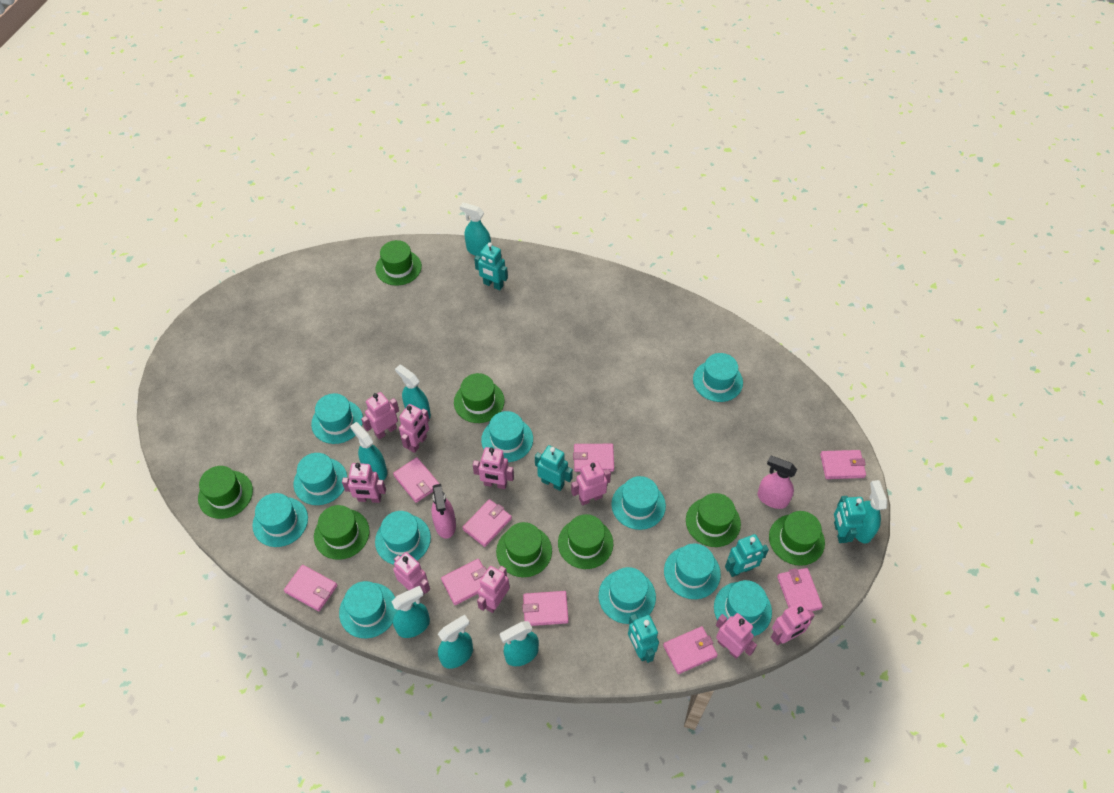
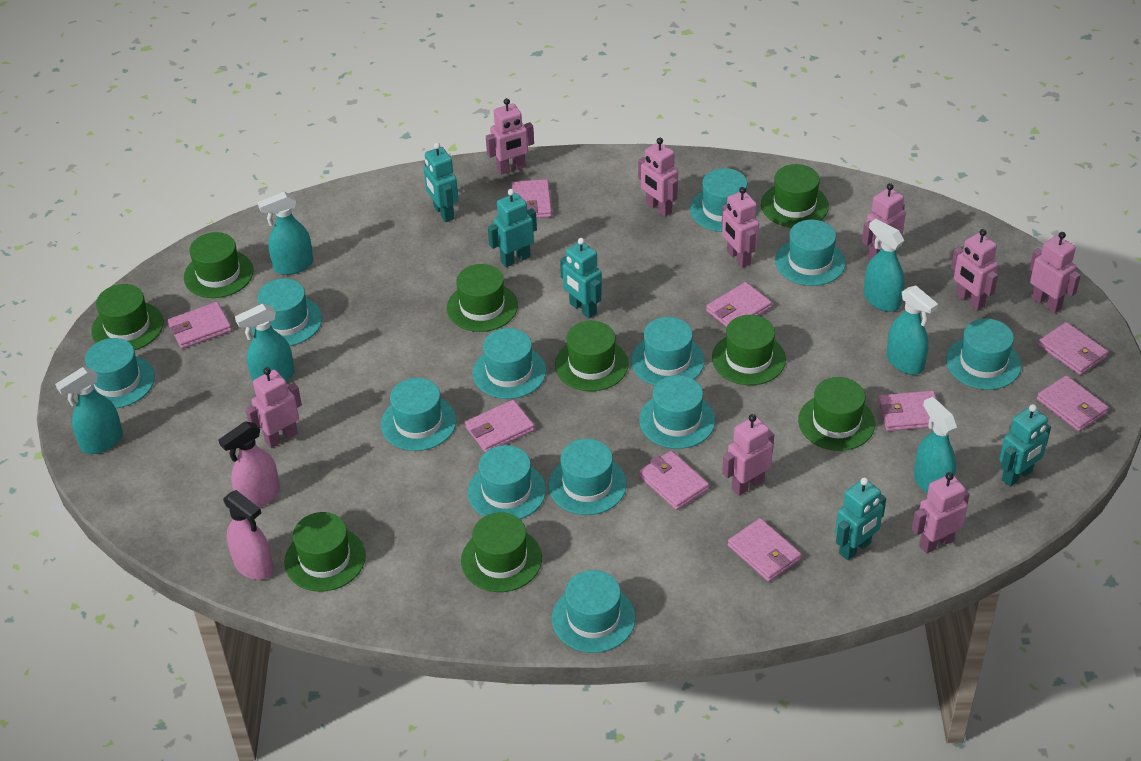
green hat: 8 -> 9
turquoise hat: 11 -> 12
turquoise spray bottle: 7 -> 6

